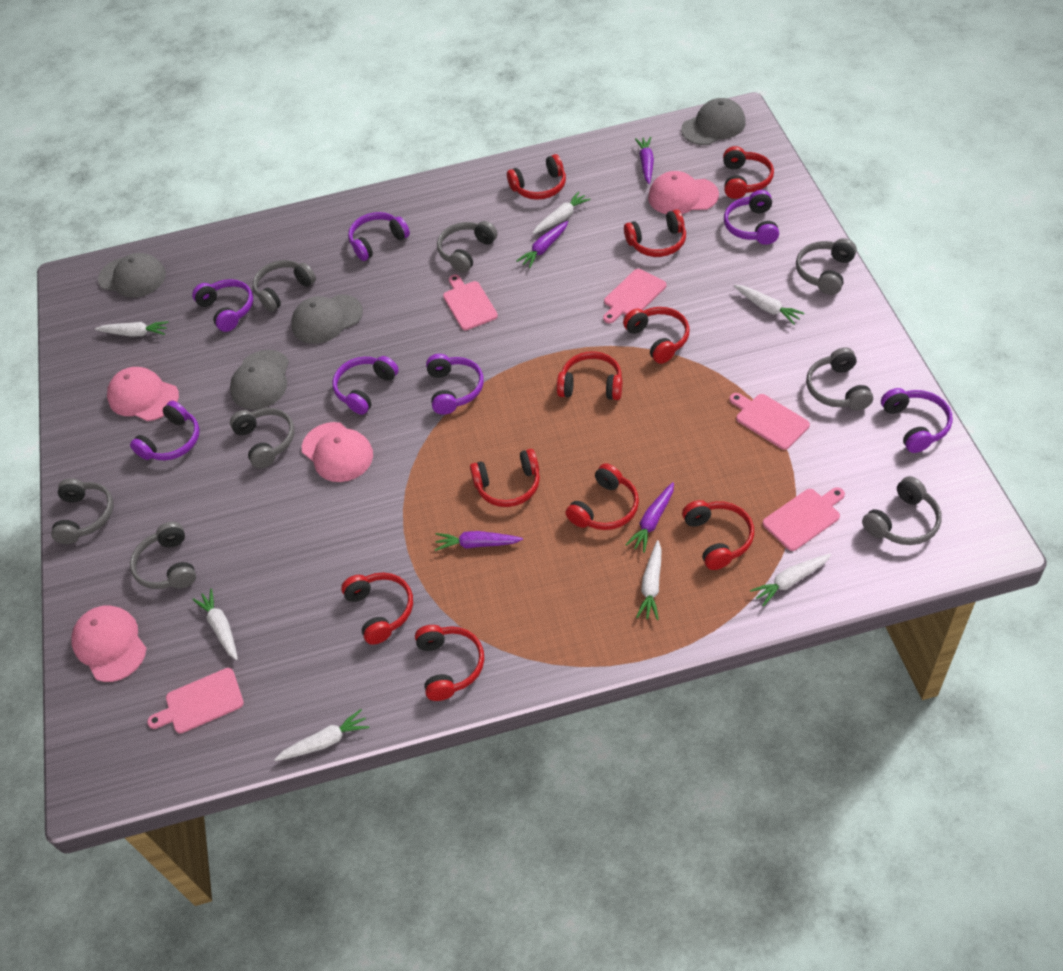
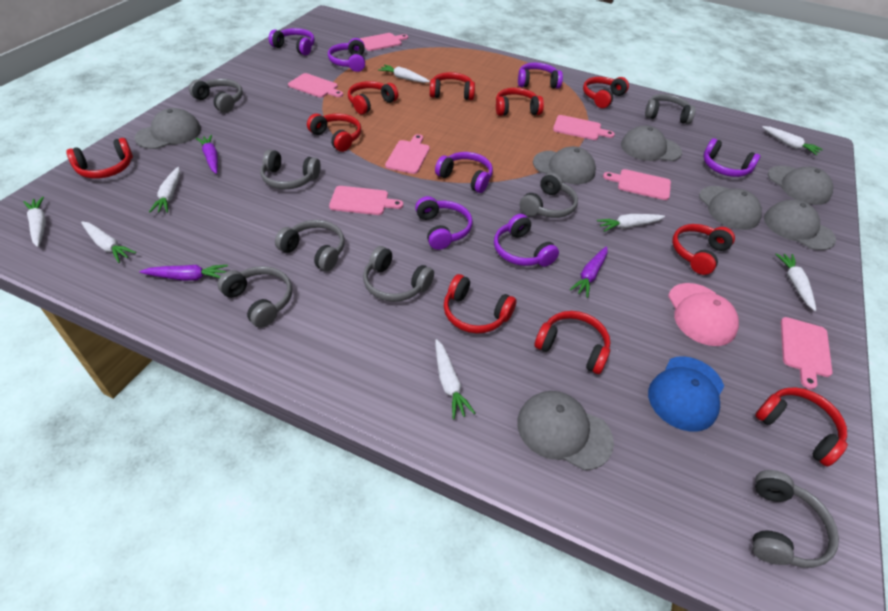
blue cap: 0 -> 1
grey cap: 4 -> 7
pink cap: 4 -> 1
pink cutting board: 5 -> 7
purple carrot: 4 -> 3
white carrot: 7 -> 8

